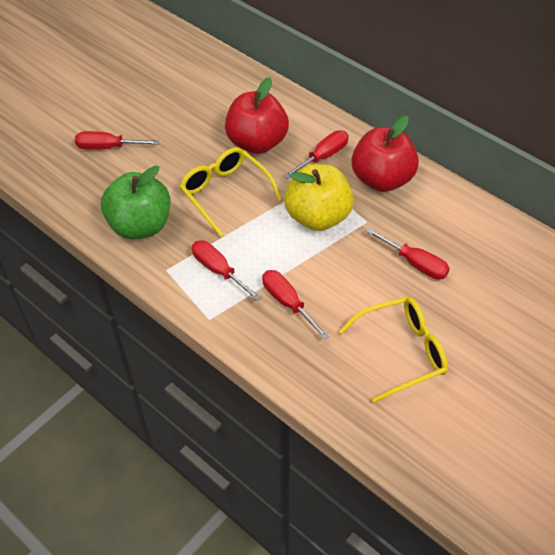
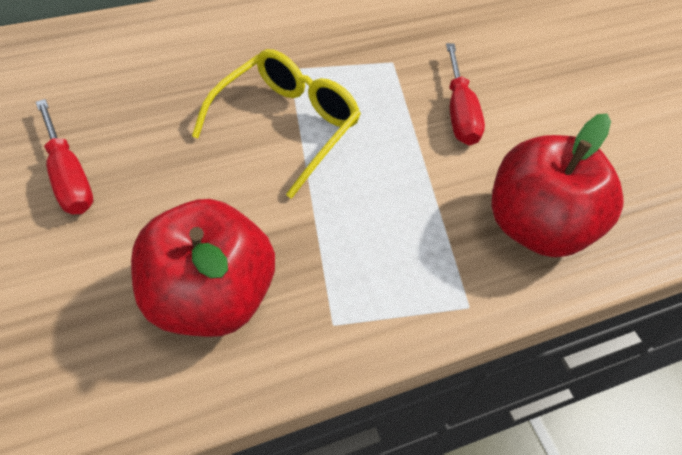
green apple: 1 -> 0
red screwdriver: 5 -> 2
yellow apple: 1 -> 0
yellow glasses: 2 -> 1

